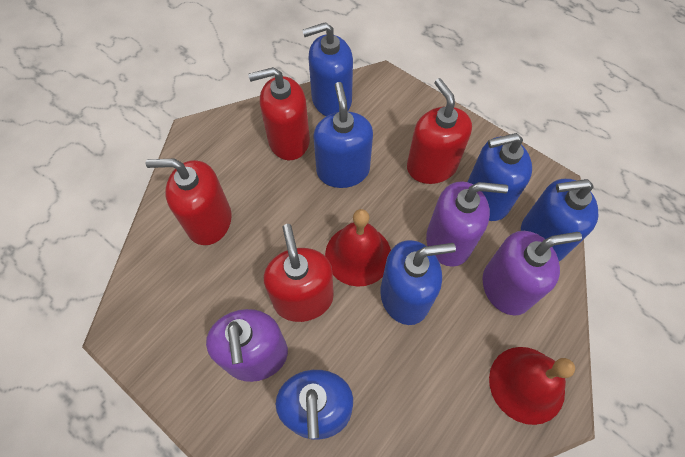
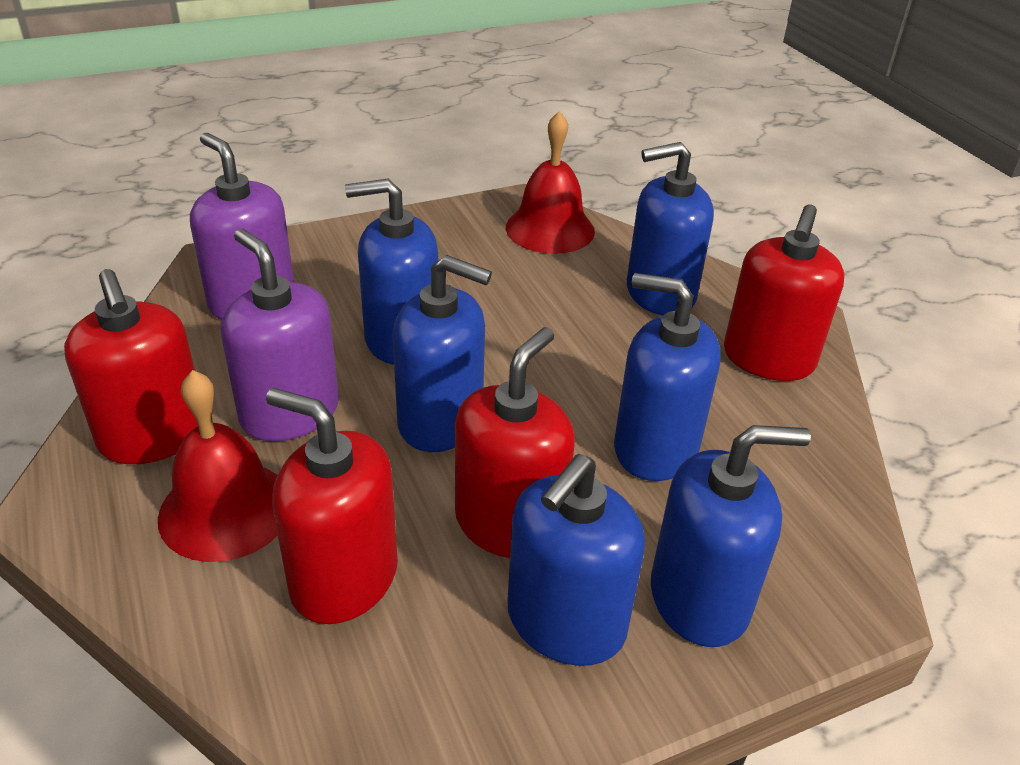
purple soap dispenser: 3 -> 2

